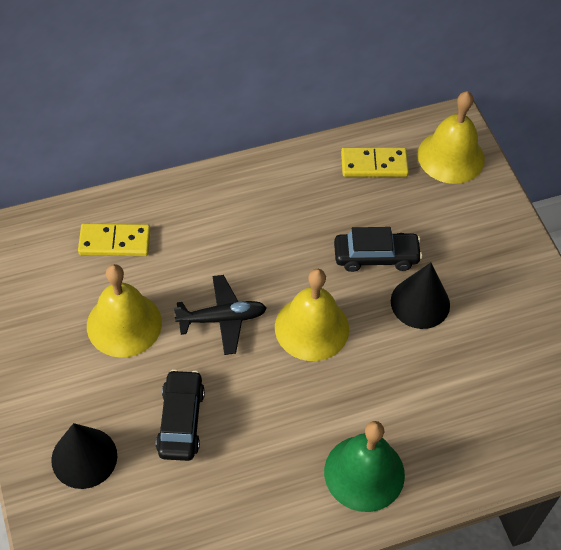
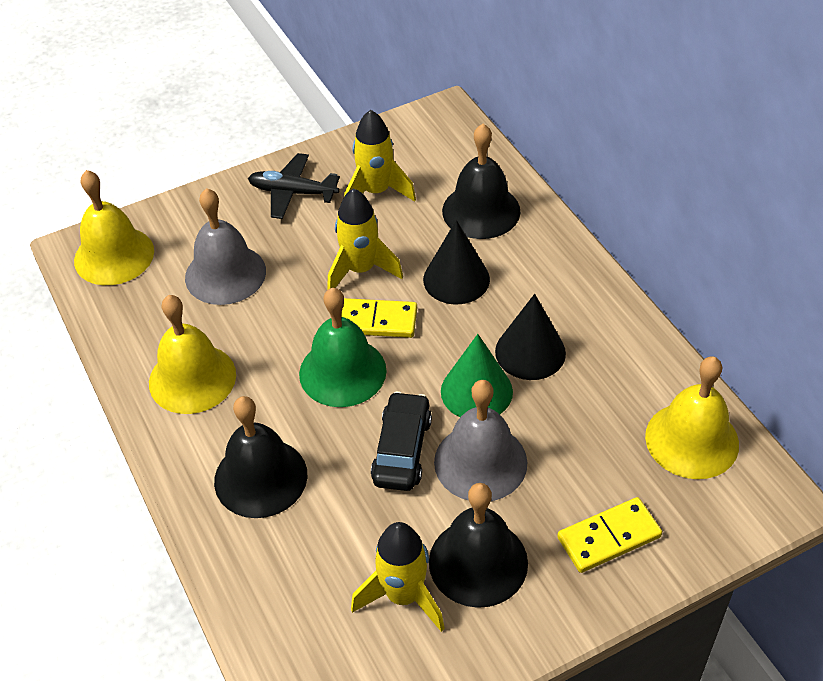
black bell: 0 -> 3
black car: 2 -> 1
green cone: 0 -> 1
grey bell: 0 -> 2
yellow rocket: 0 -> 3

